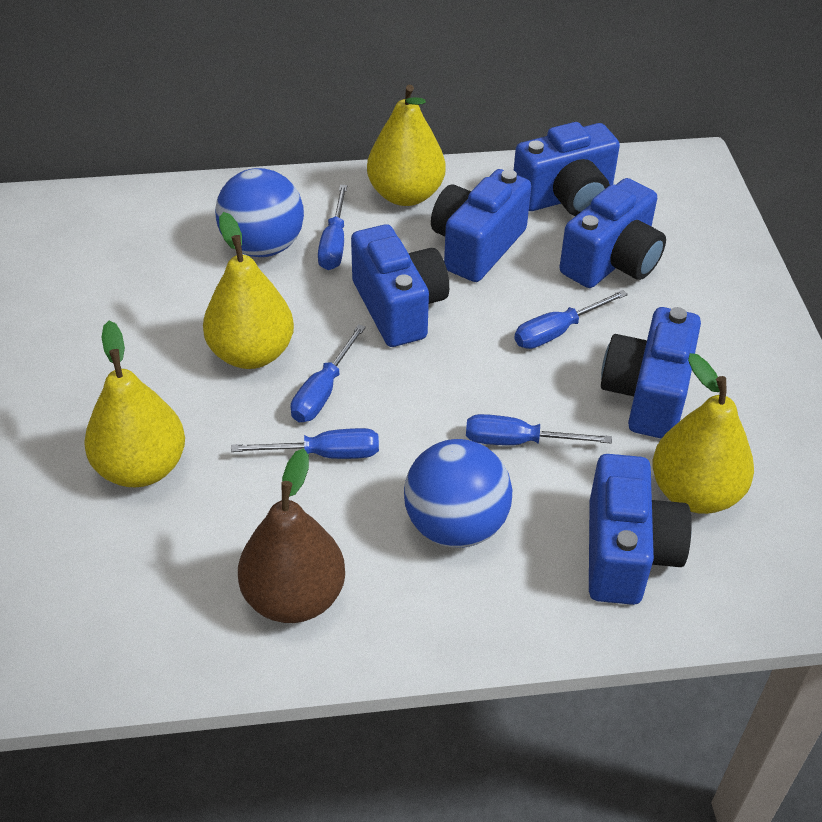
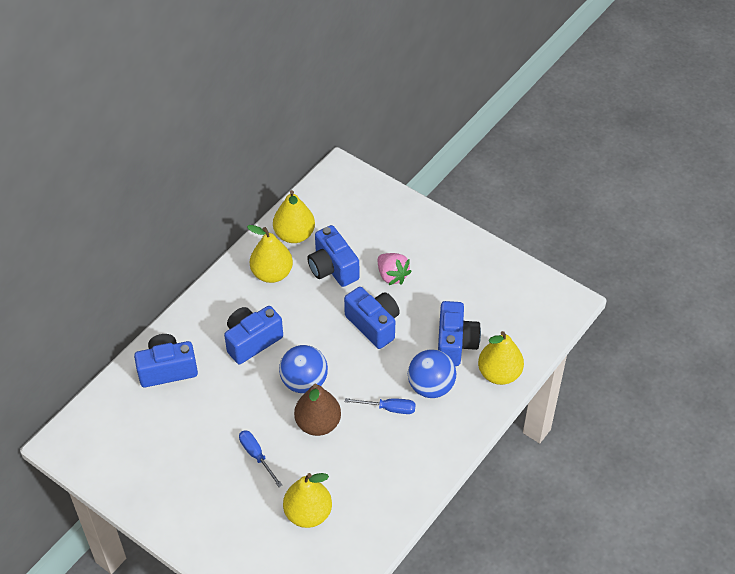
blue camera: 6 -> 5
blue screwdriver: 5 -> 2
pink strawberry: 0 -> 1

